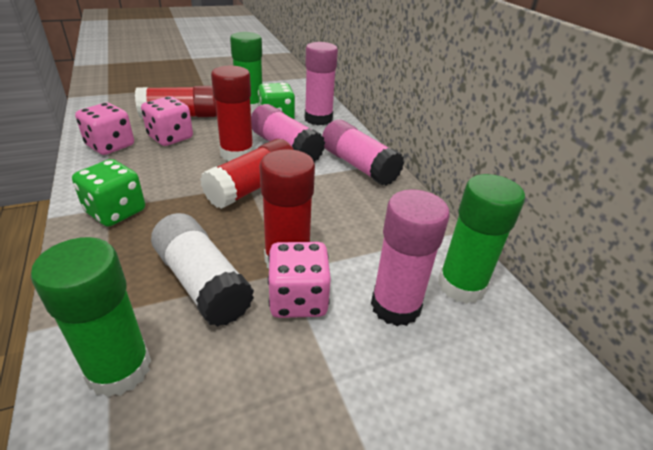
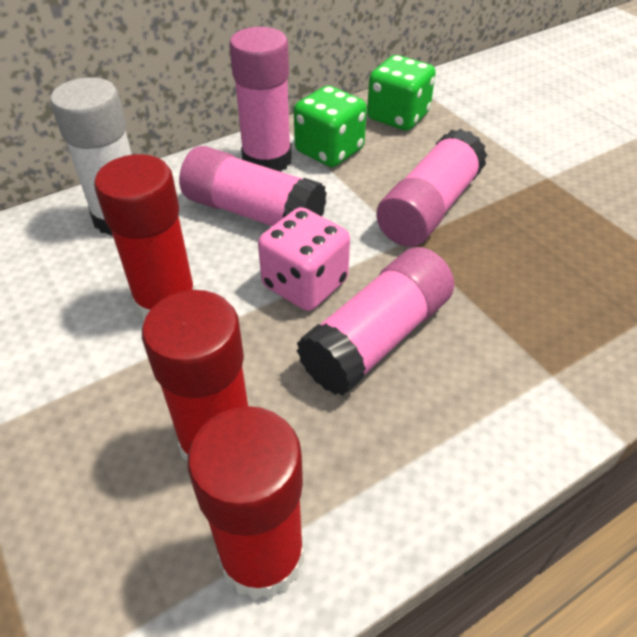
green glue stick: 3 -> 0
pink dice: 3 -> 1
red glue stick: 4 -> 3

